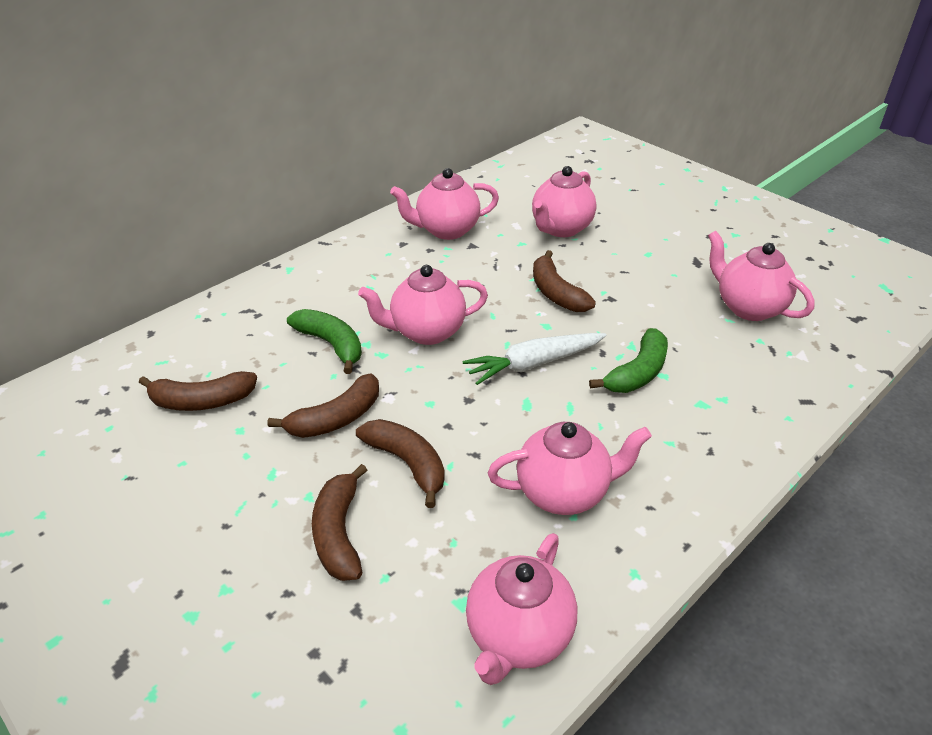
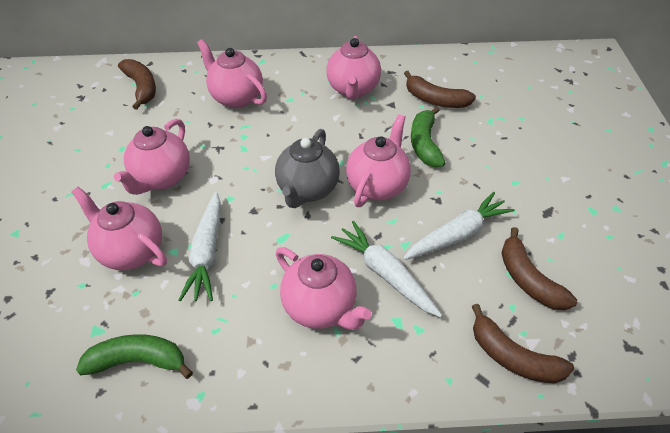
brown banana: 5 -> 4
grey teapot: 0 -> 1
white carrot: 1 -> 3

